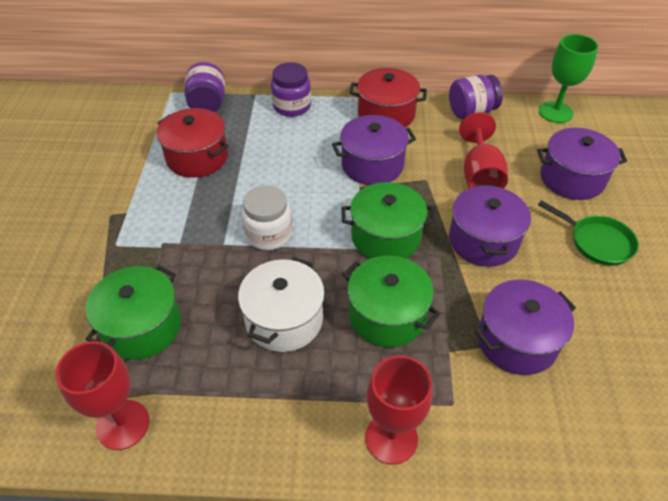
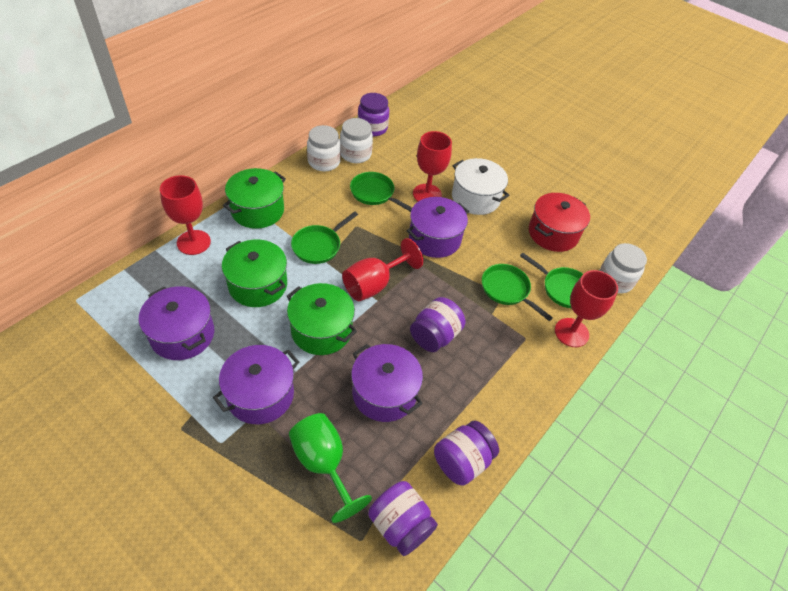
green pan: 1 -> 4
purple jar: 3 -> 4
red goblet: 3 -> 4
red pot: 2 -> 1
white jar: 1 -> 3

